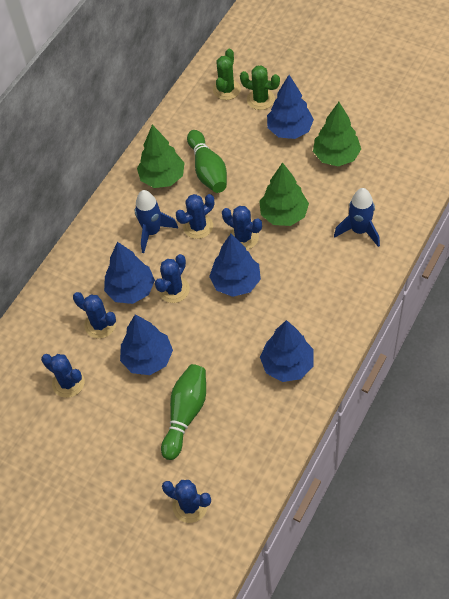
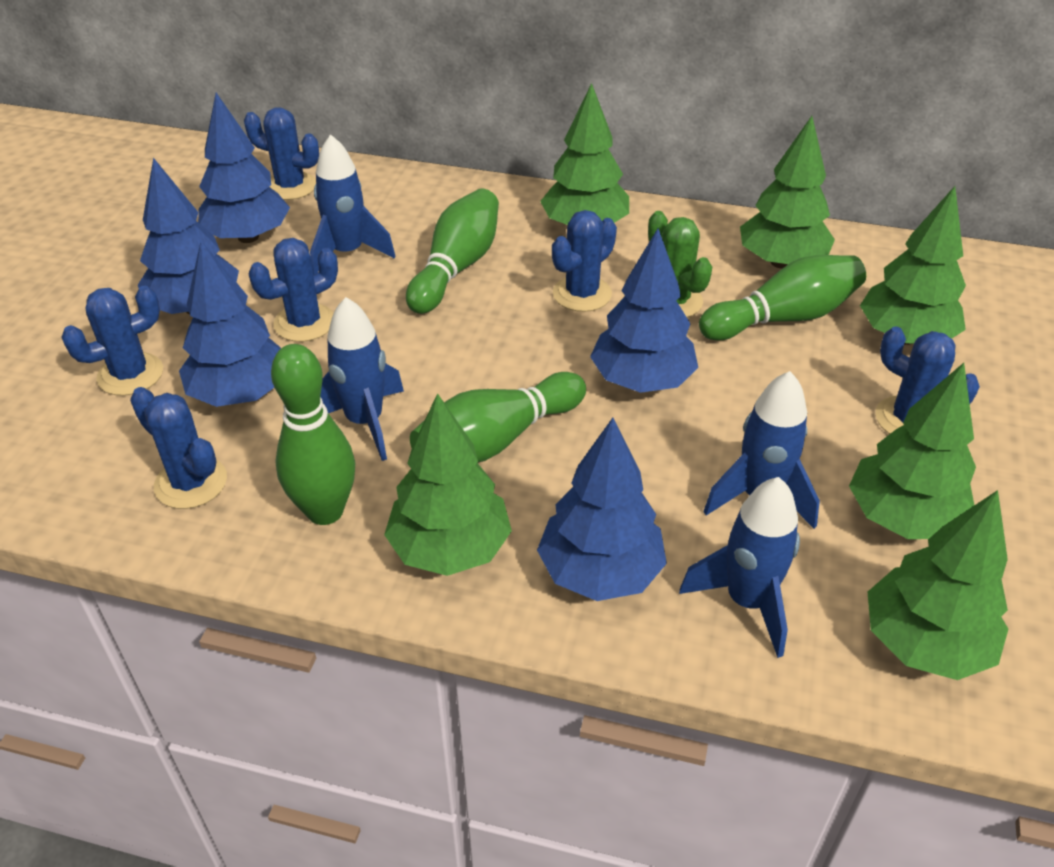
blue rocket: 2 -> 4
green bowling pin: 2 -> 4
green cactus: 2 -> 1
green tree: 3 -> 6

